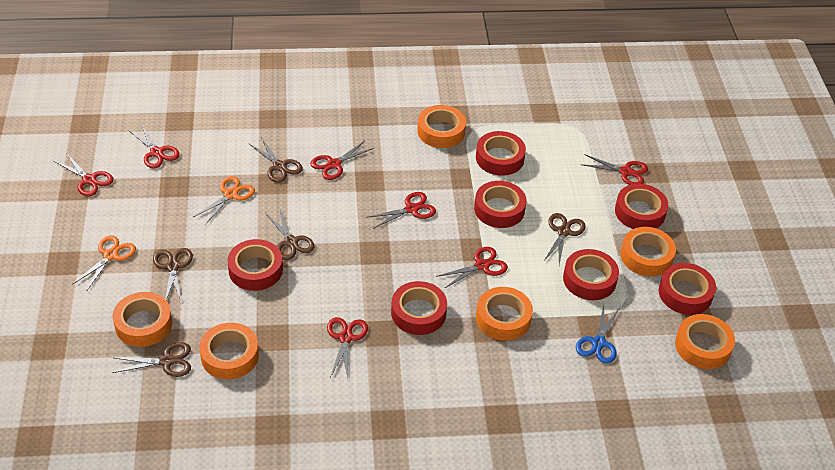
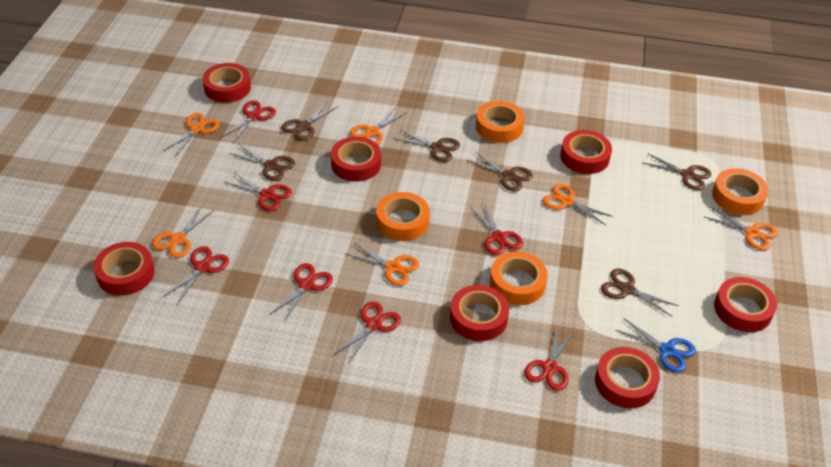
brown scissors: 5 -> 6
orange scissors: 2 -> 6
orange tape: 6 -> 4

